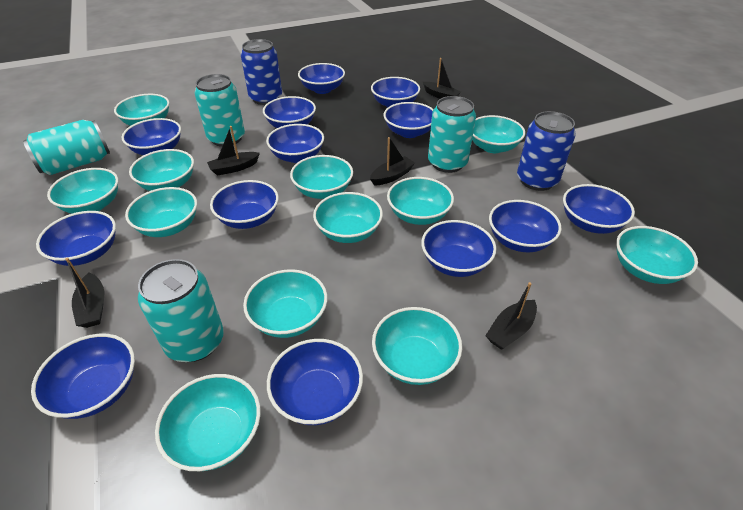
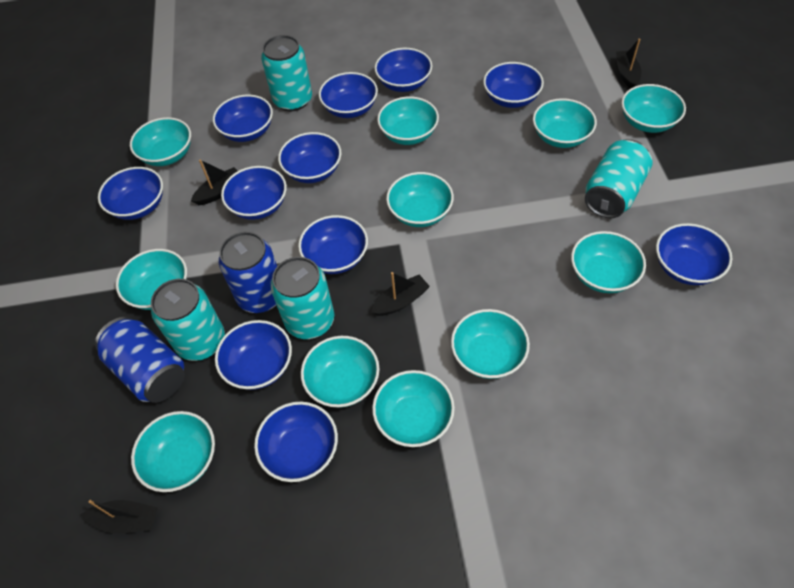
black boat: 5 -> 4
blue bowl: 13 -> 11
turquoise bowl: 12 -> 11

